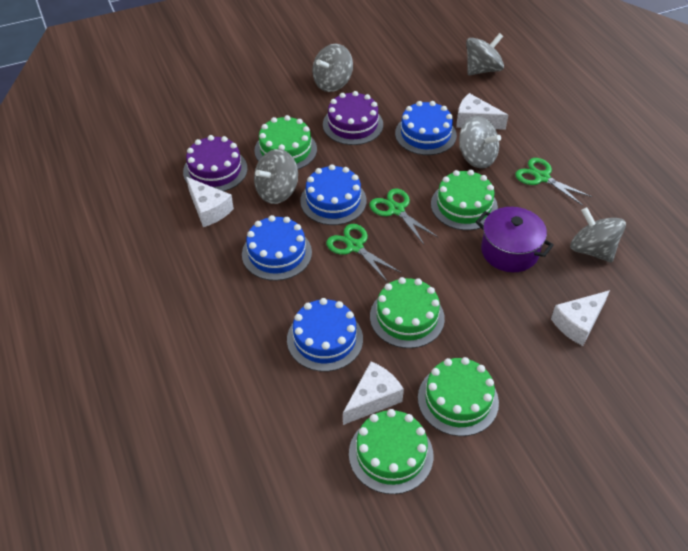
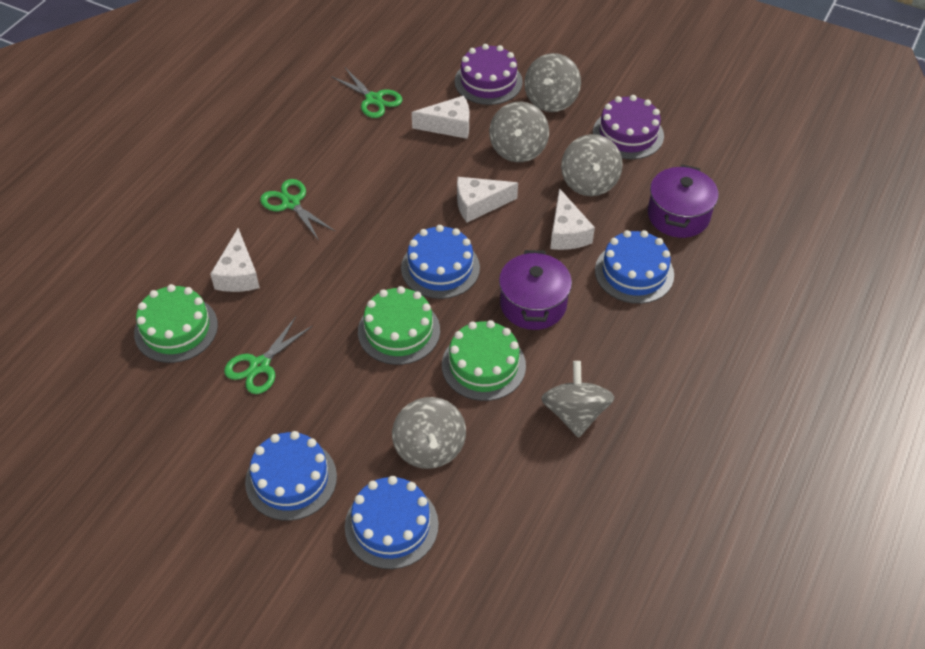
green cake: 5 -> 3
purple pot: 1 -> 2

